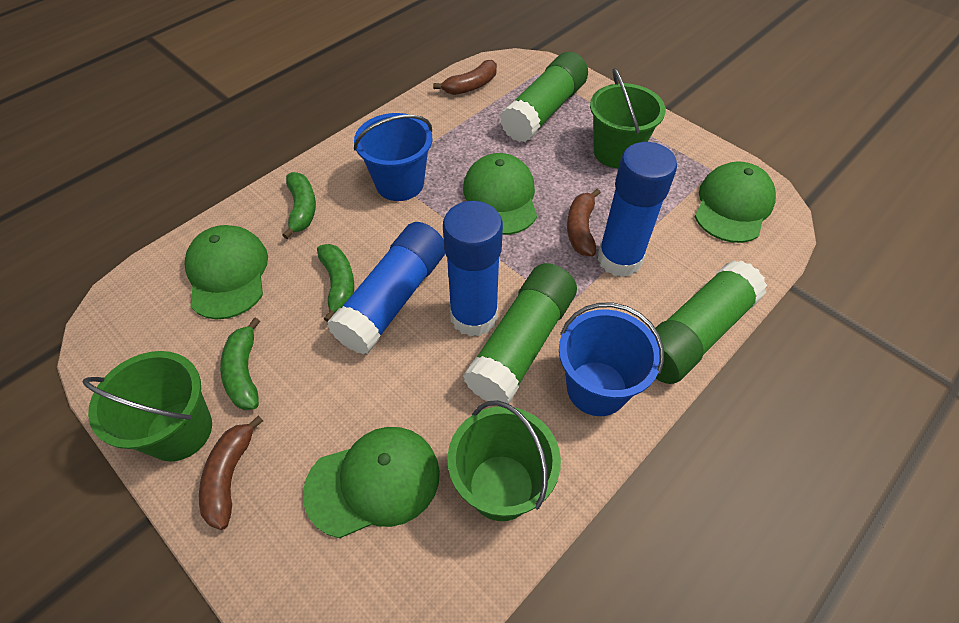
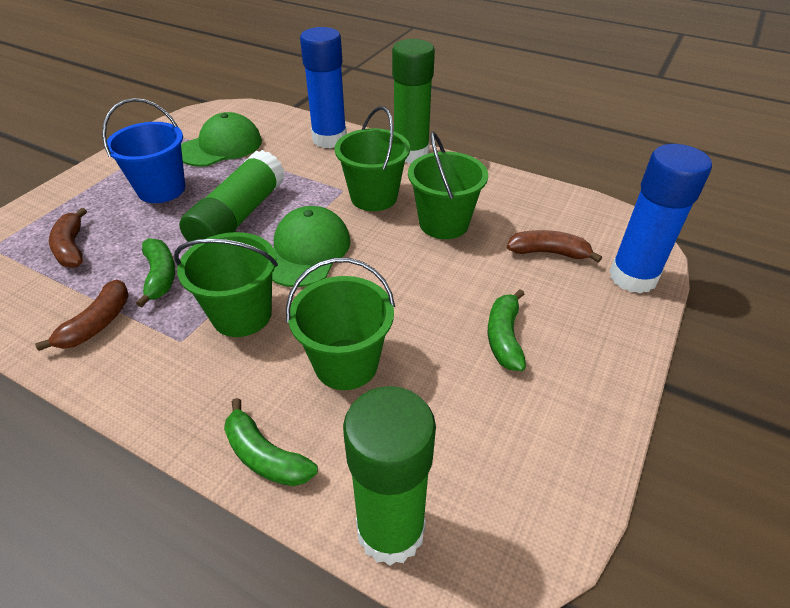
blue bucket: 2 -> 1
blue glue stick: 3 -> 2
green bucket: 3 -> 4
green cap: 4 -> 2

